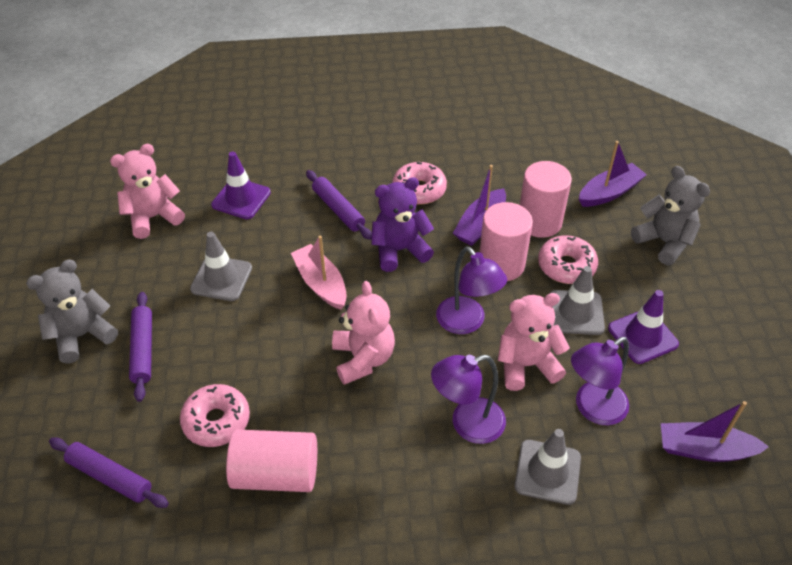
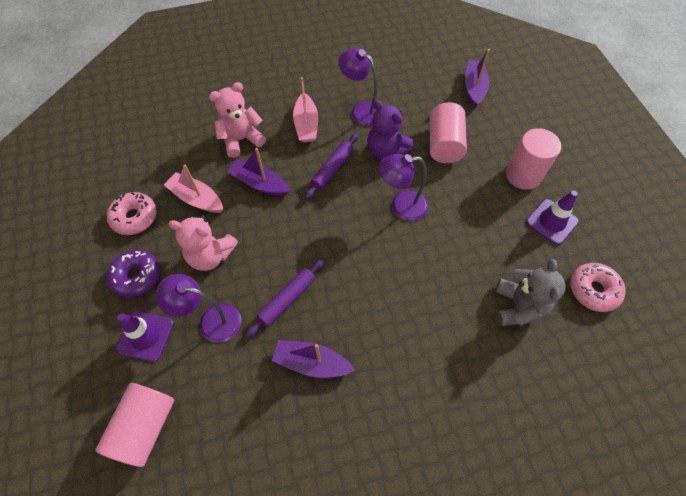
grey teddy bear: 2 -> 1
grey traffic cone: 3 -> 0
pink boat: 1 -> 2
pink donut: 3 -> 2
pink teddy bear: 3 -> 2
purple donut: 0 -> 1
purple rolling pin: 3 -> 2

